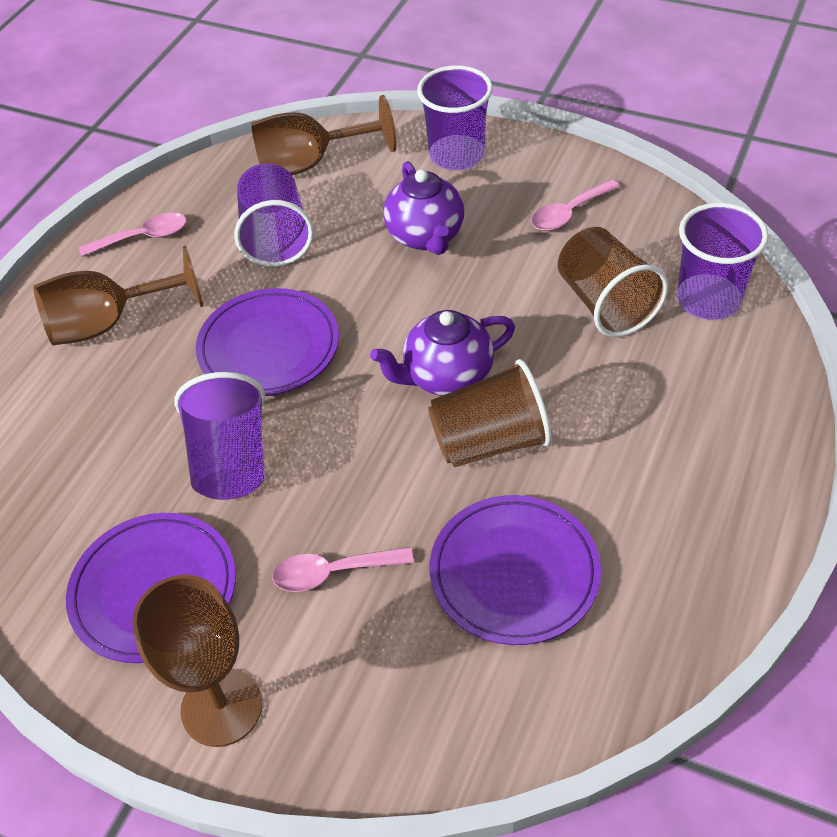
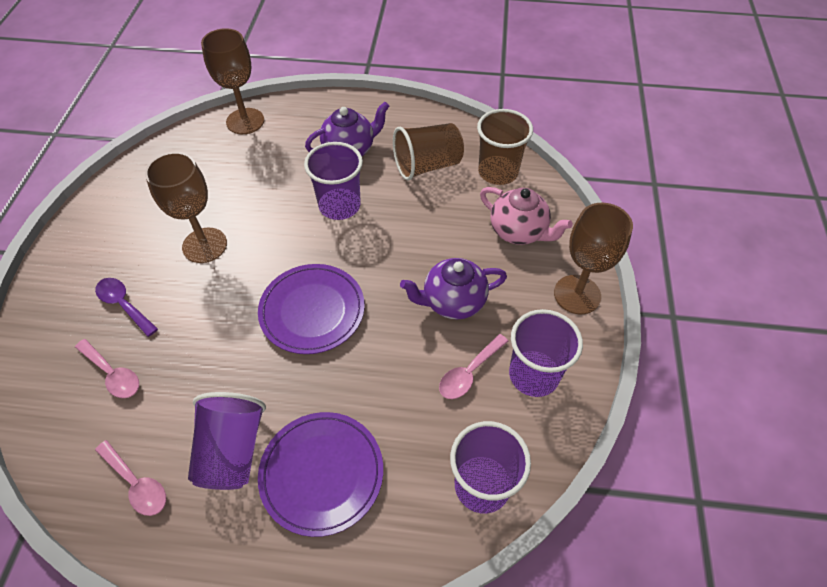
pink teapot: 0 -> 1
purple plate: 3 -> 2
purple spoon: 0 -> 1

